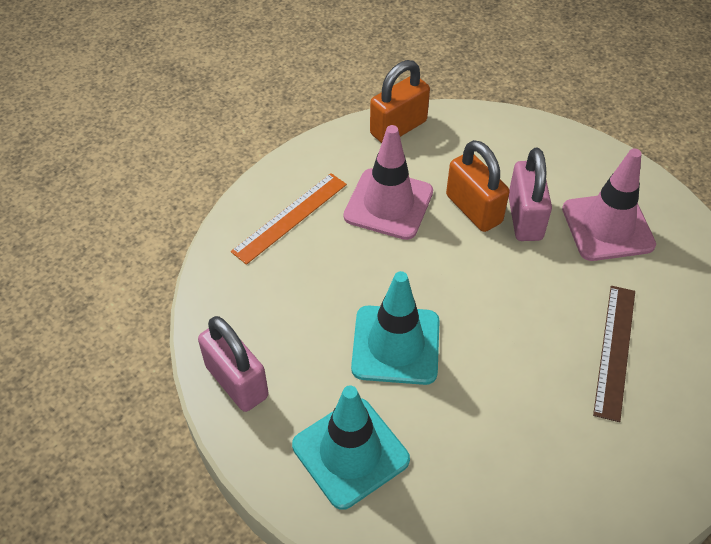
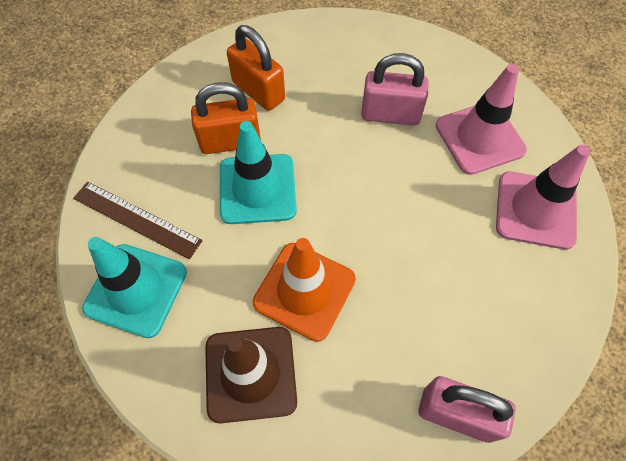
brown traffic cone: 0 -> 1
orange ruler: 1 -> 0
orange traffic cone: 0 -> 1

